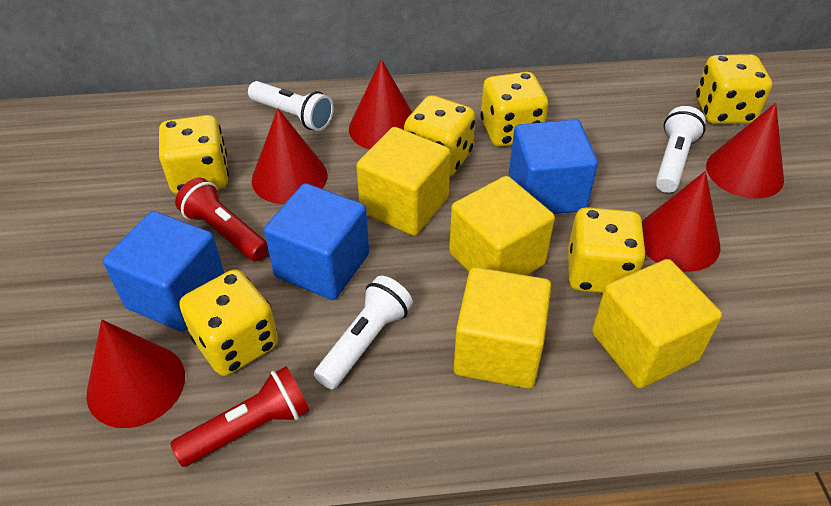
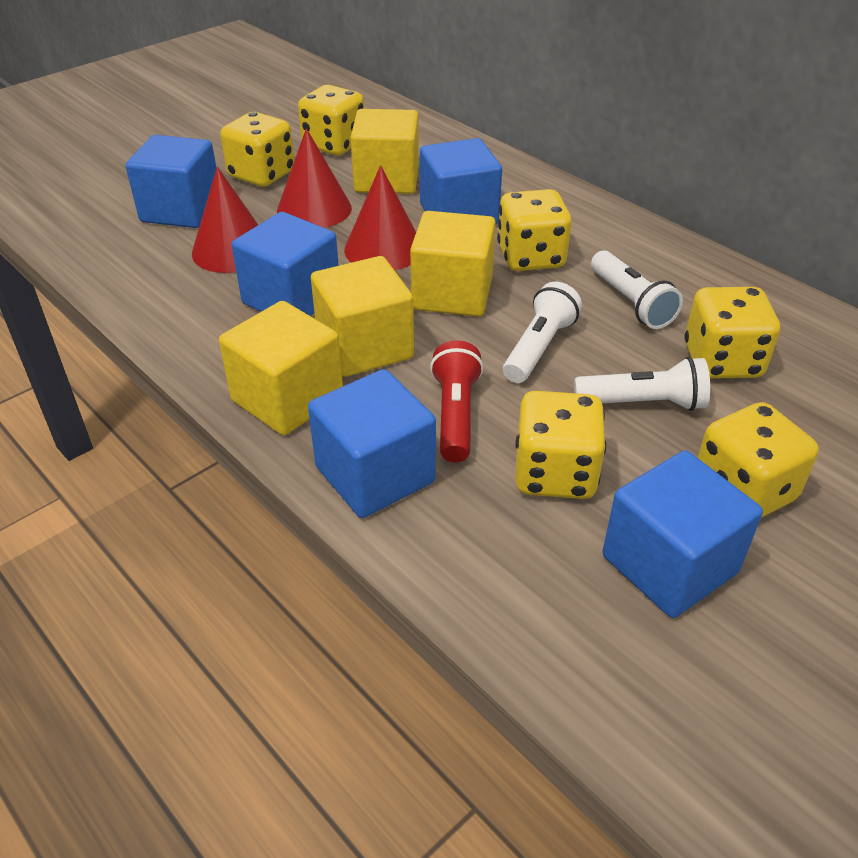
blue cube: 3 -> 5
red cone: 5 -> 3
red flashlight: 2 -> 1

